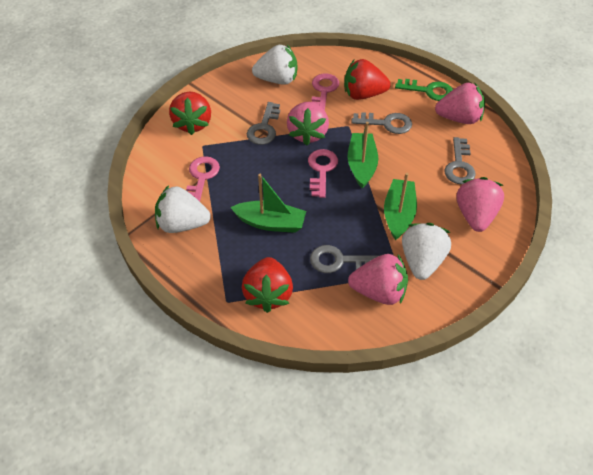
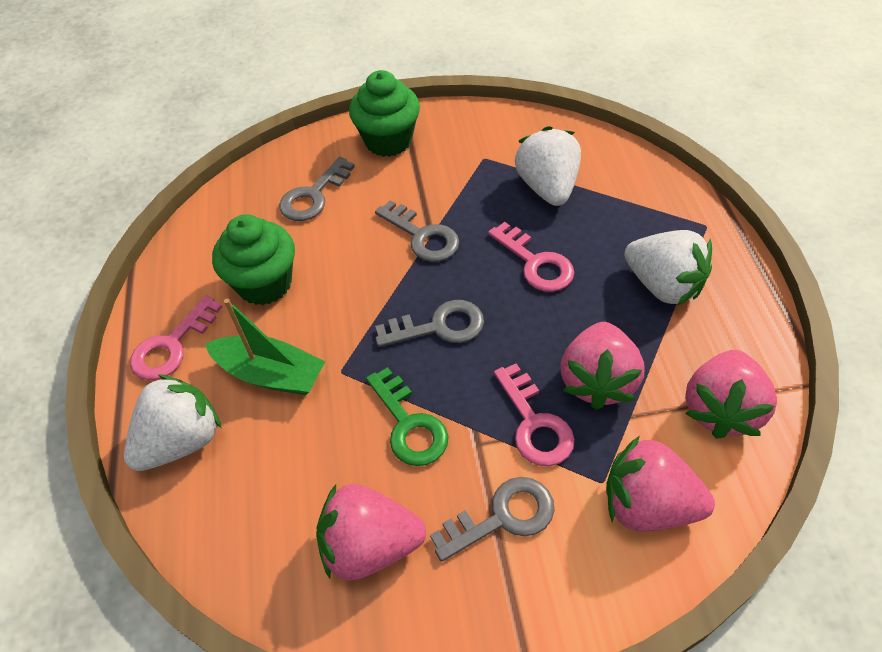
green boat: 3 -> 1
green cupcake: 0 -> 2
red strawberry: 3 -> 0

